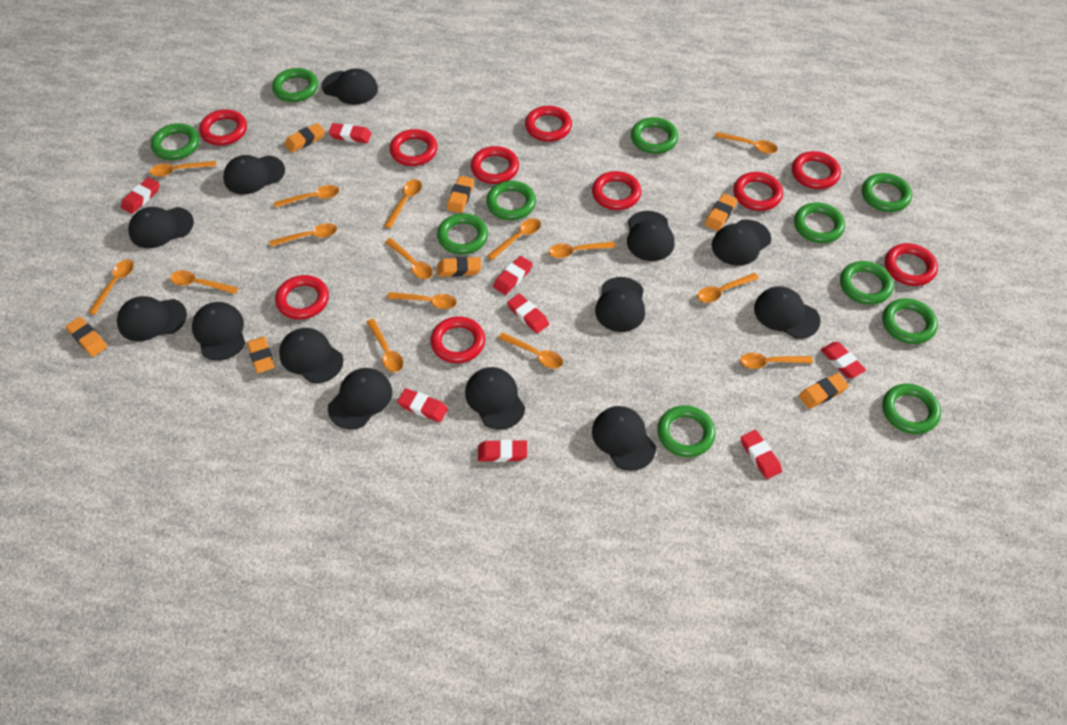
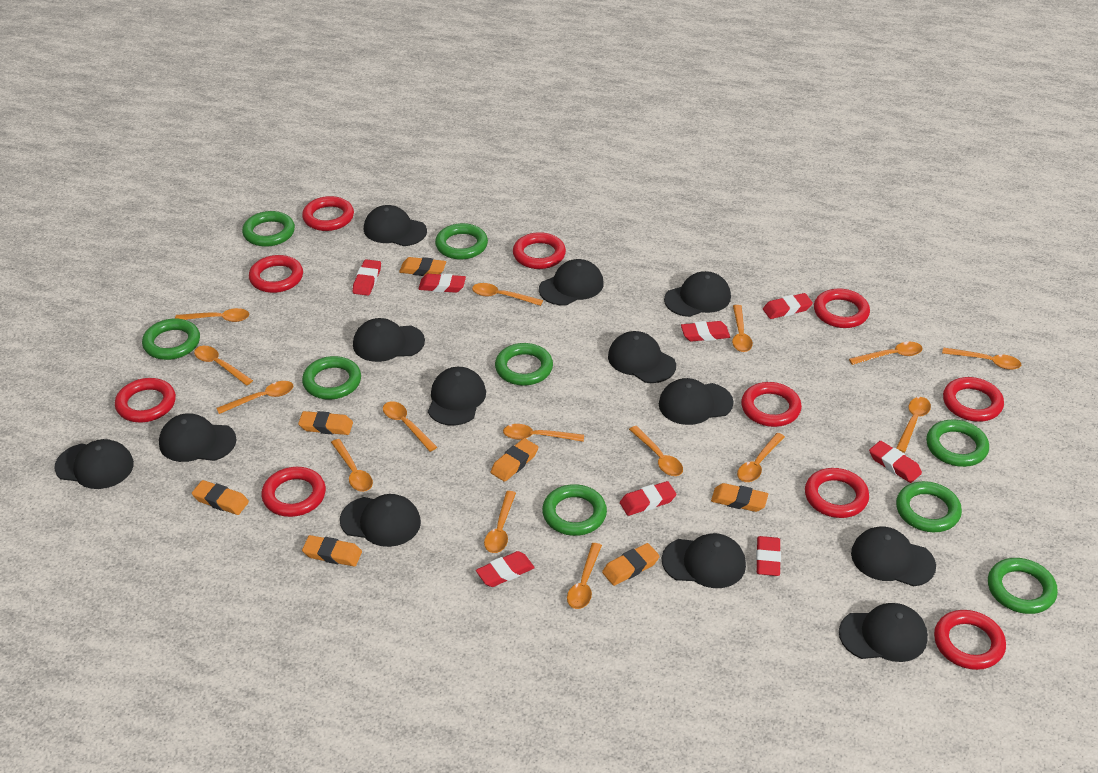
green ring: 11 -> 9

